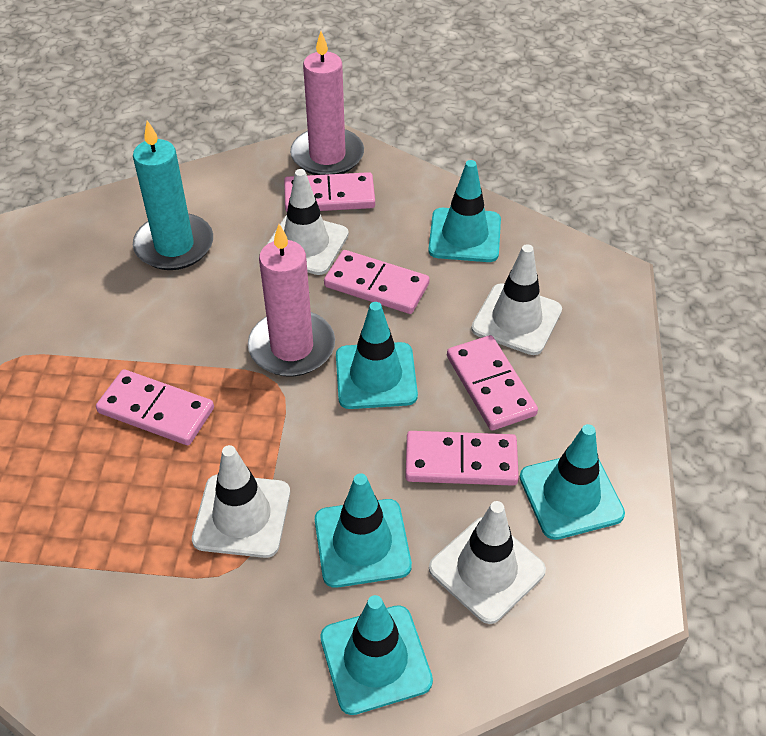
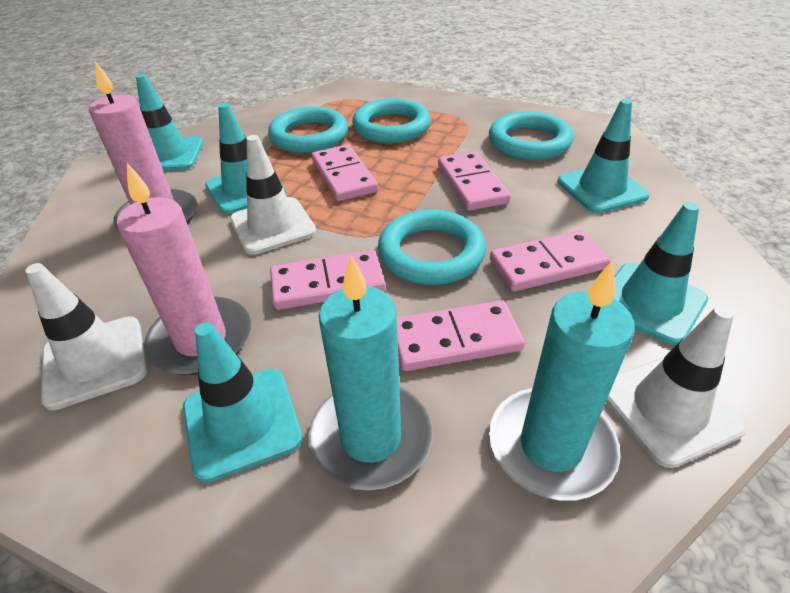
turquoise candle: 1 -> 2
turquoise ring: 0 -> 4
white traffic cone: 4 -> 3

